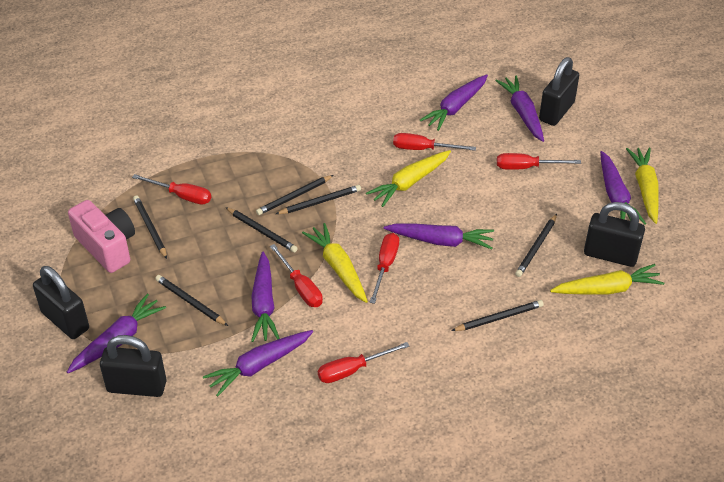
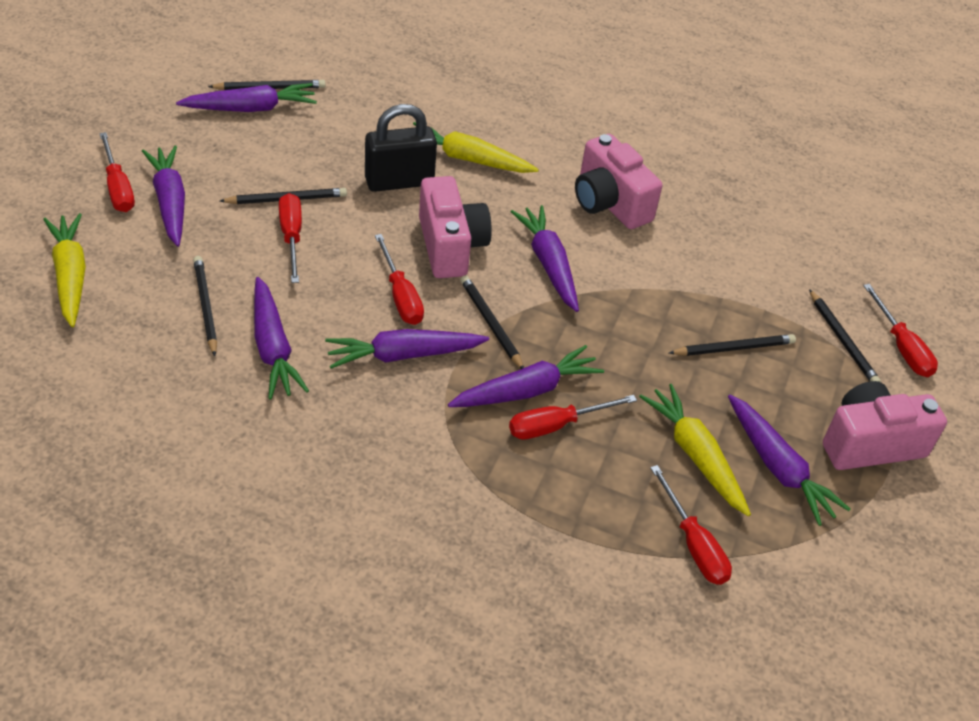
black padlock: 4 -> 1
black pencil: 7 -> 6
pink camera: 1 -> 3
yellow carrot: 4 -> 3

